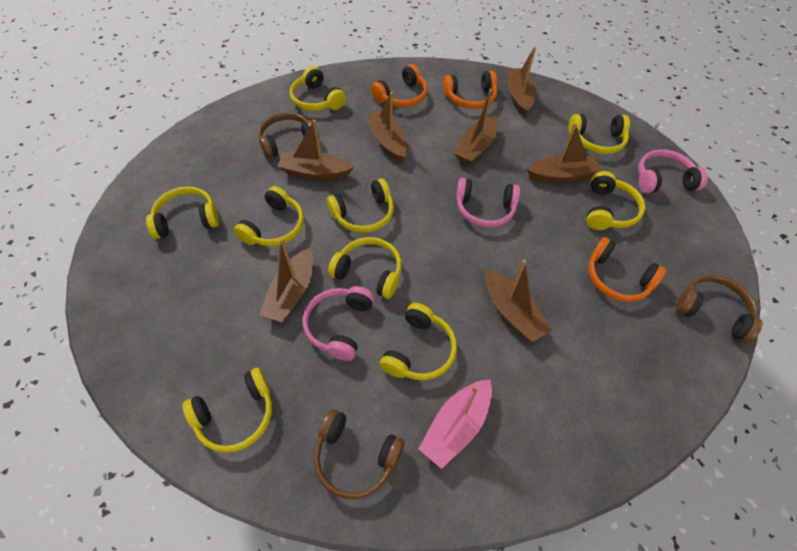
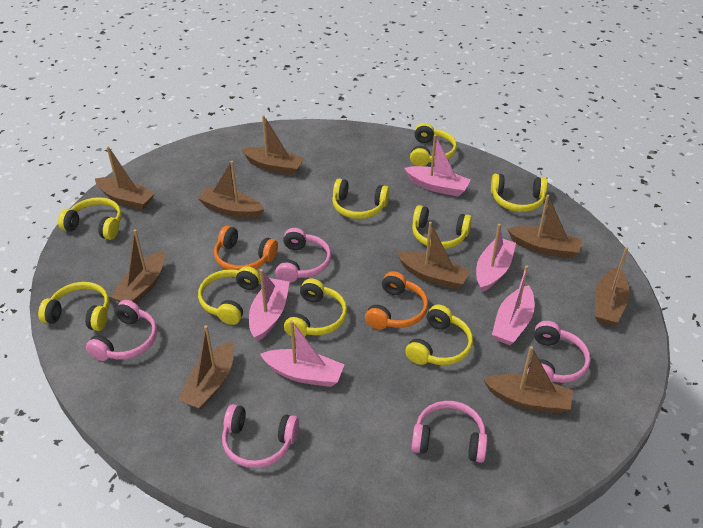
brown boat: 7 -> 9
brown headphones: 3 -> 0
orange headphones: 3 -> 2
pink boat: 1 -> 5
pink headphones: 3 -> 5

